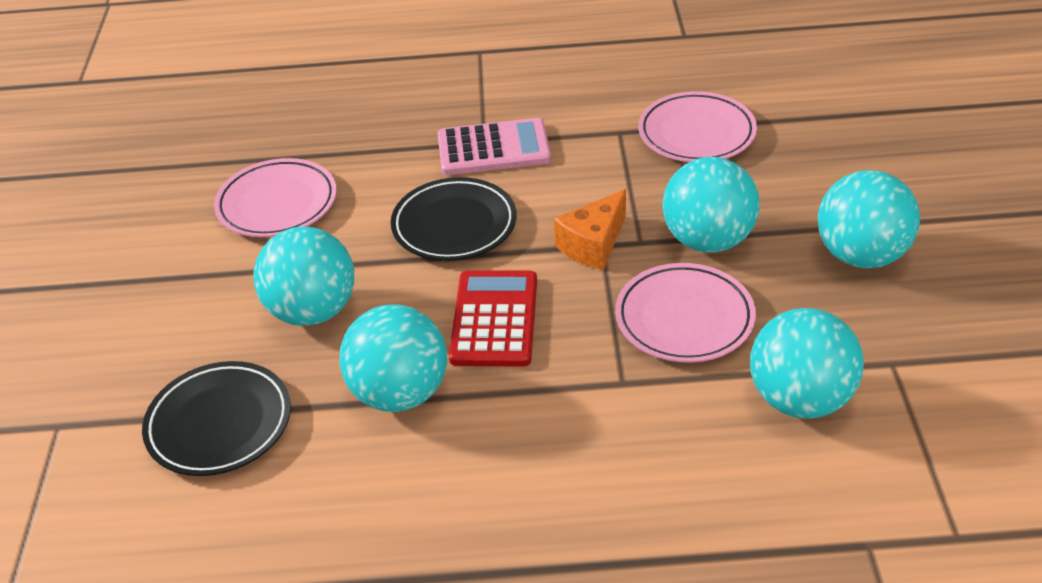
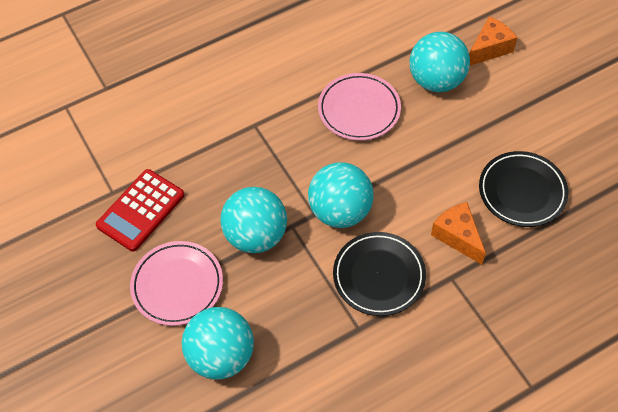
orange cheese: 1 -> 2
pink calculator: 1 -> 0
pink plate: 3 -> 2
turquoise ball: 5 -> 4

